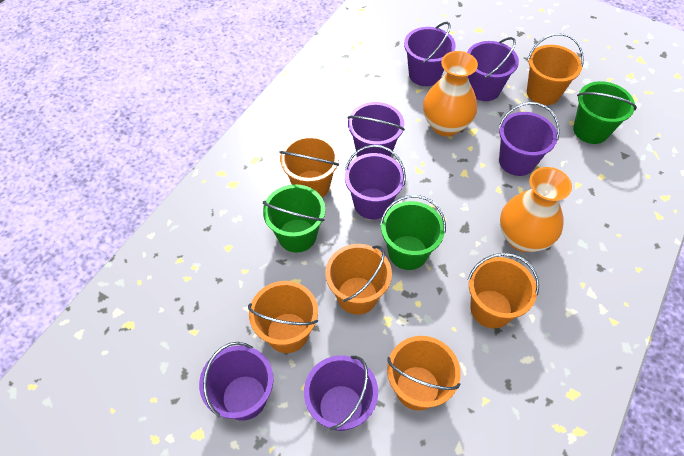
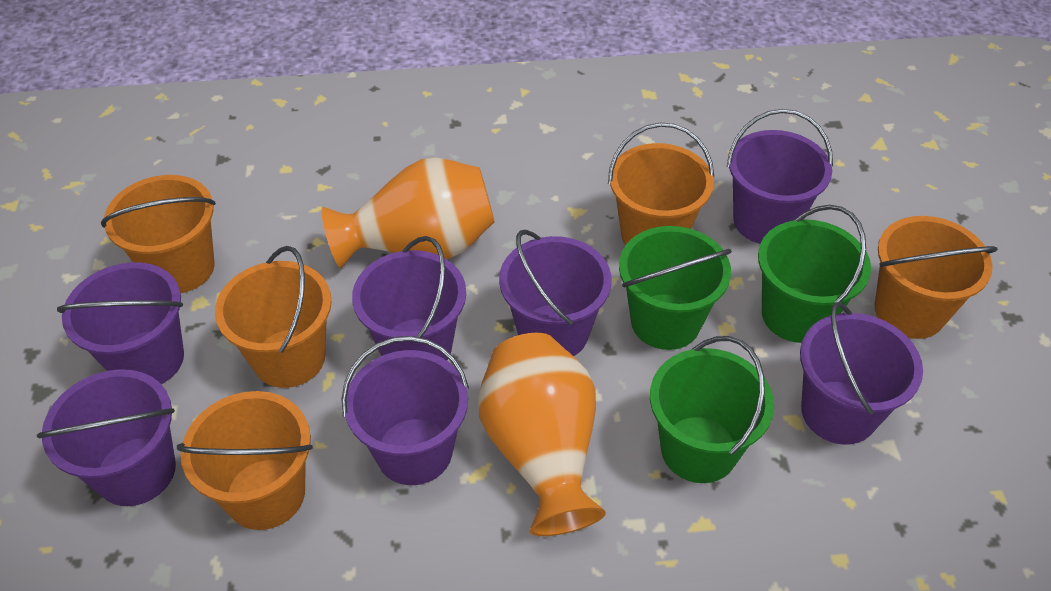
orange bucket: 6 -> 5

